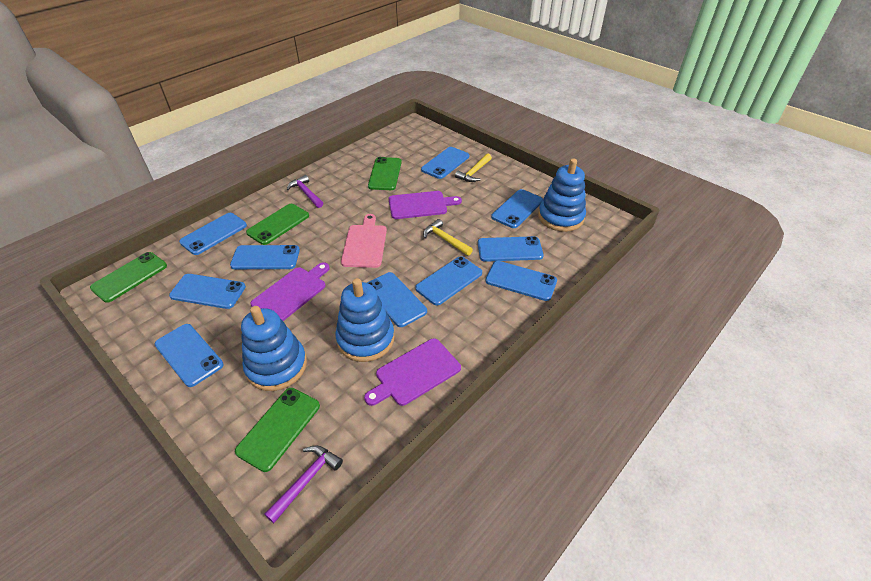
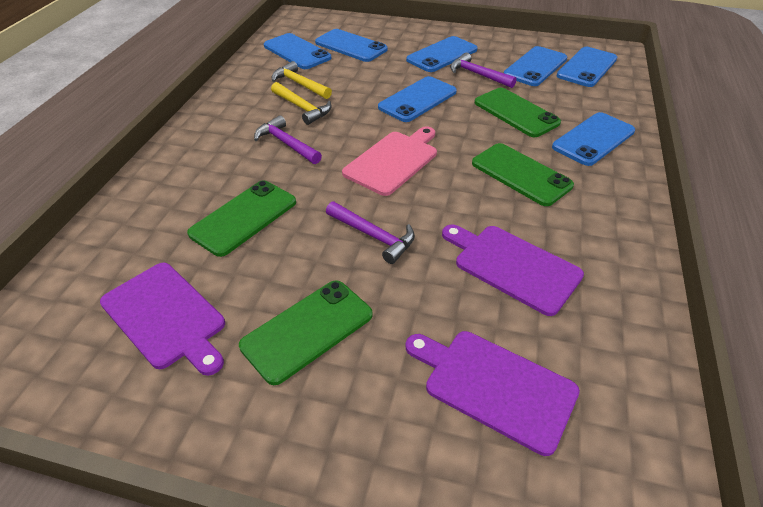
blue phone: 10 -> 7
blue stacking toy: 3 -> 0
purple hammer: 2 -> 3

